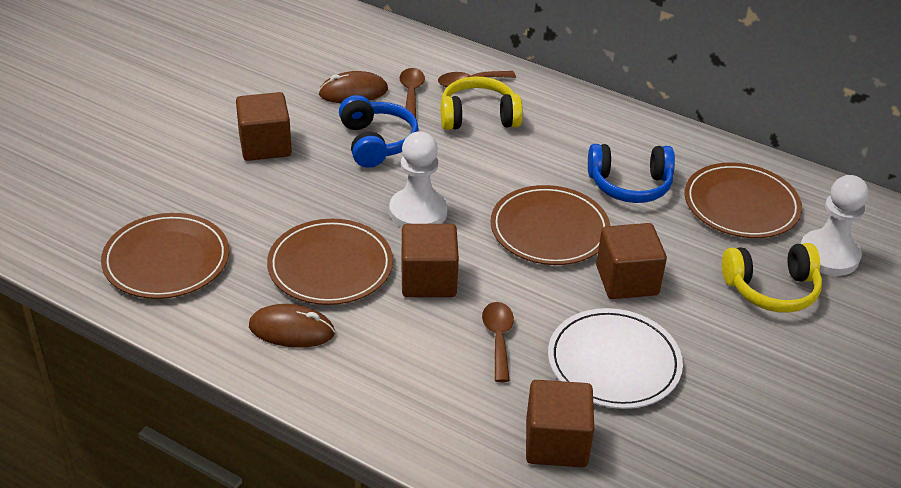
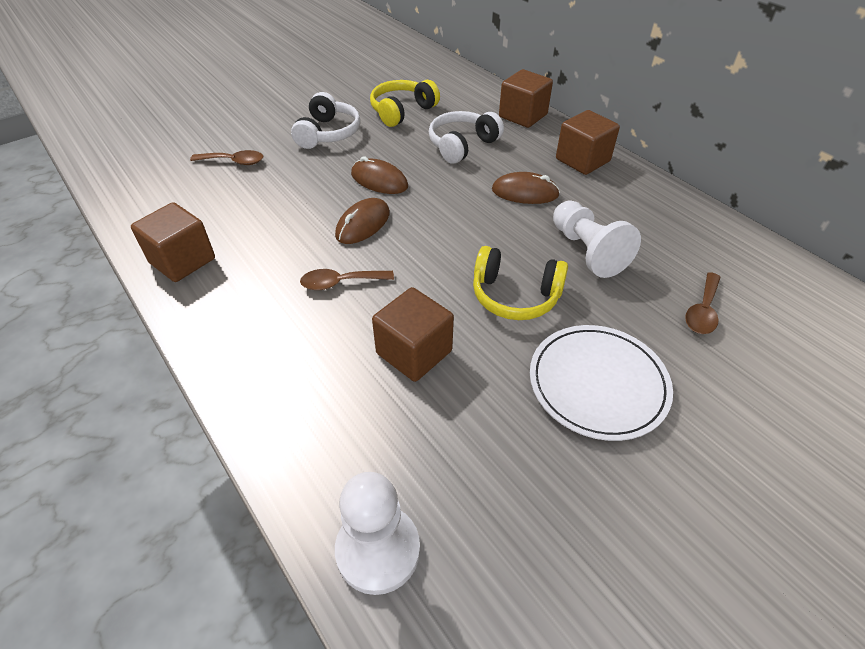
blue headphones: 2 -> 0
brown mouse: 2 -> 3
brown plate: 4 -> 0
white headphones: 0 -> 2

